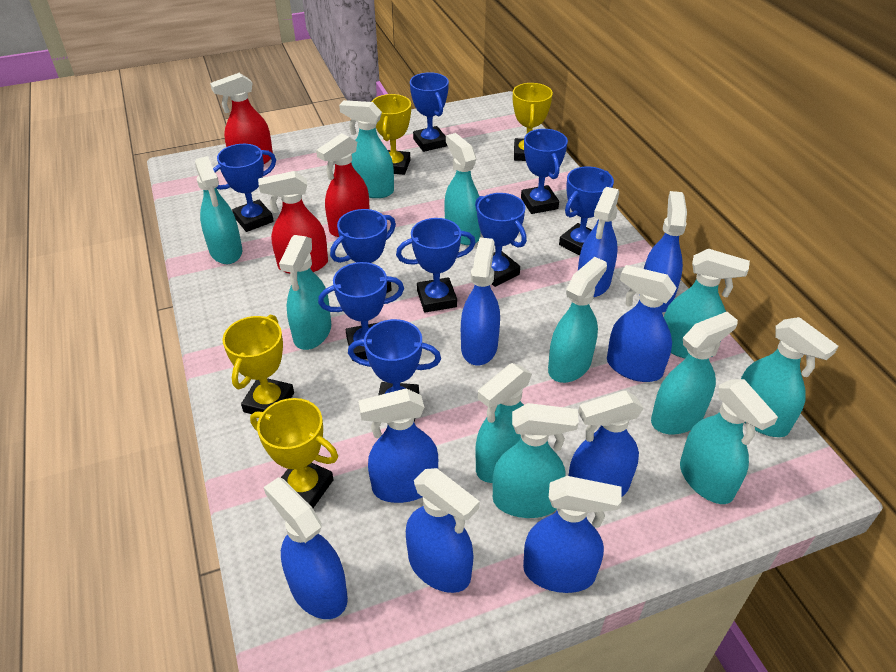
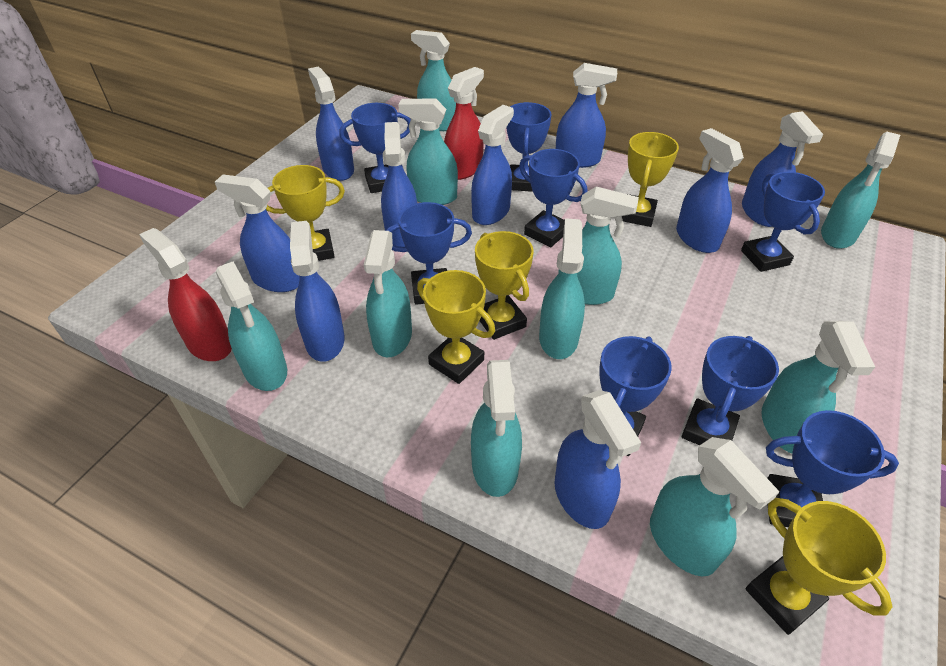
blue trophy: 9 -> 8
red spray bottle: 3 -> 2
turquoise spray bottle: 11 -> 10
yellow trophy: 4 -> 5

